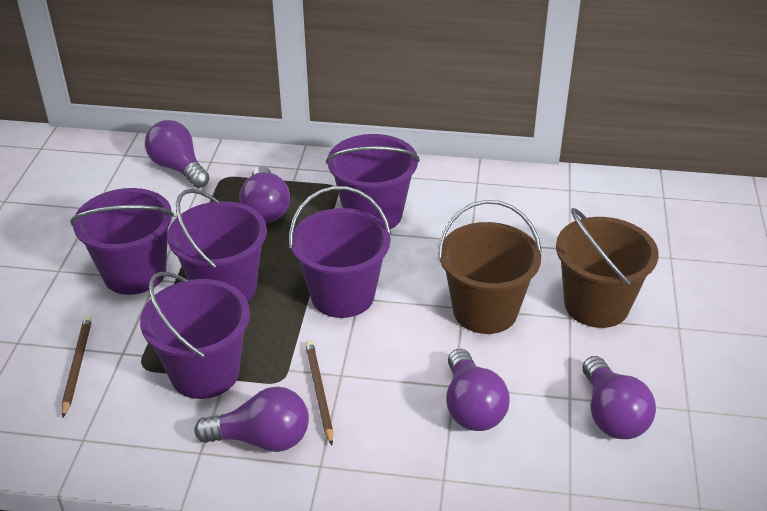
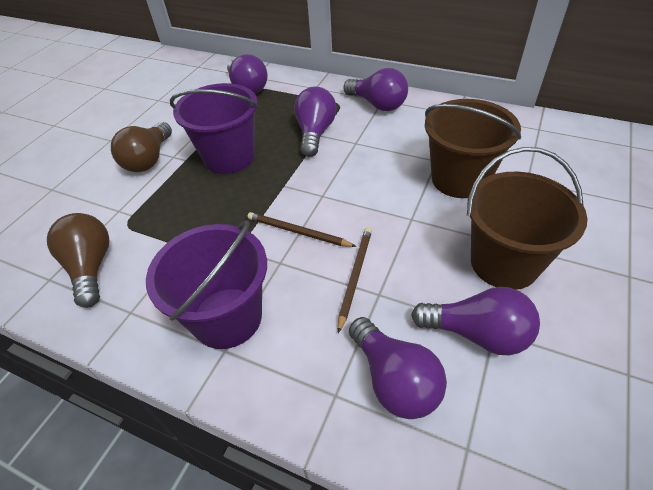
brown light bulb: 0 -> 2
purple bucket: 5 -> 2

